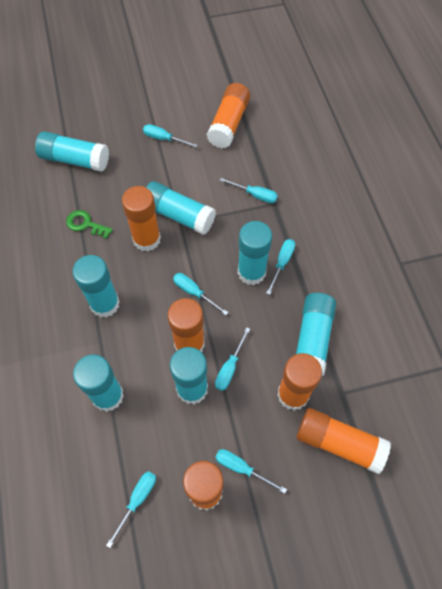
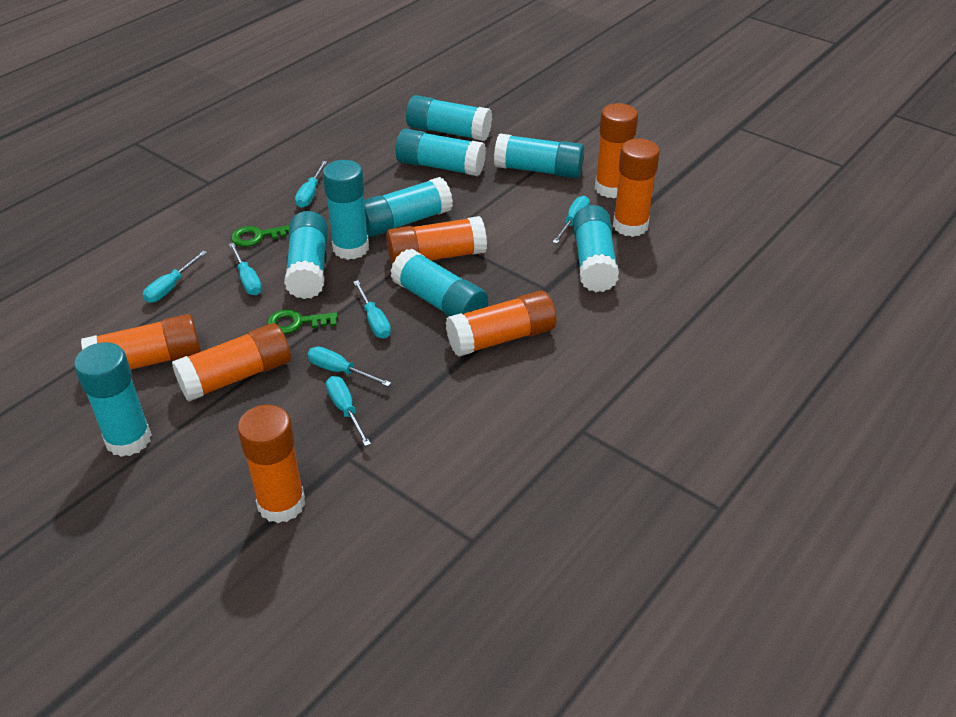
green key: 1 -> 2
orange glue stick: 6 -> 7
turquoise glue stick: 7 -> 9

